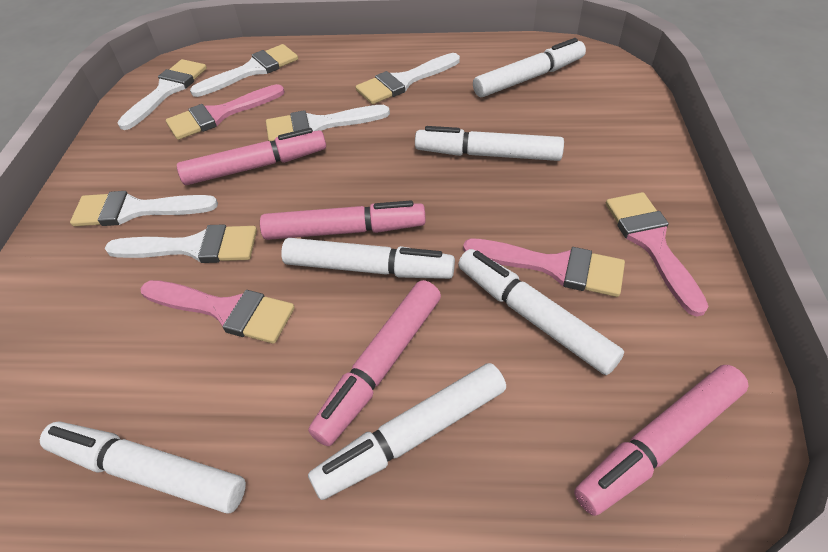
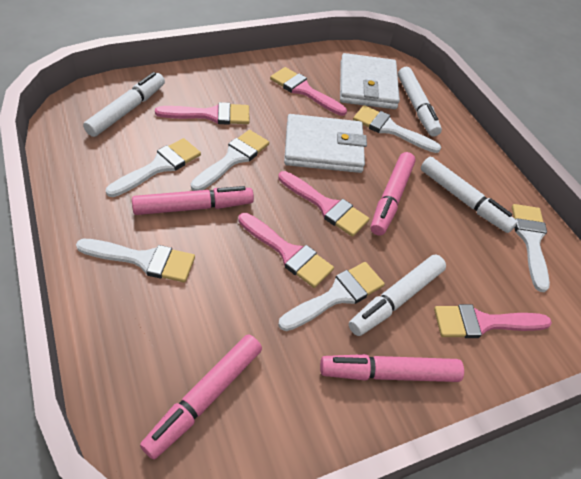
pink brush: 4 -> 5
white marker: 6 -> 4
white wallet: 0 -> 2

